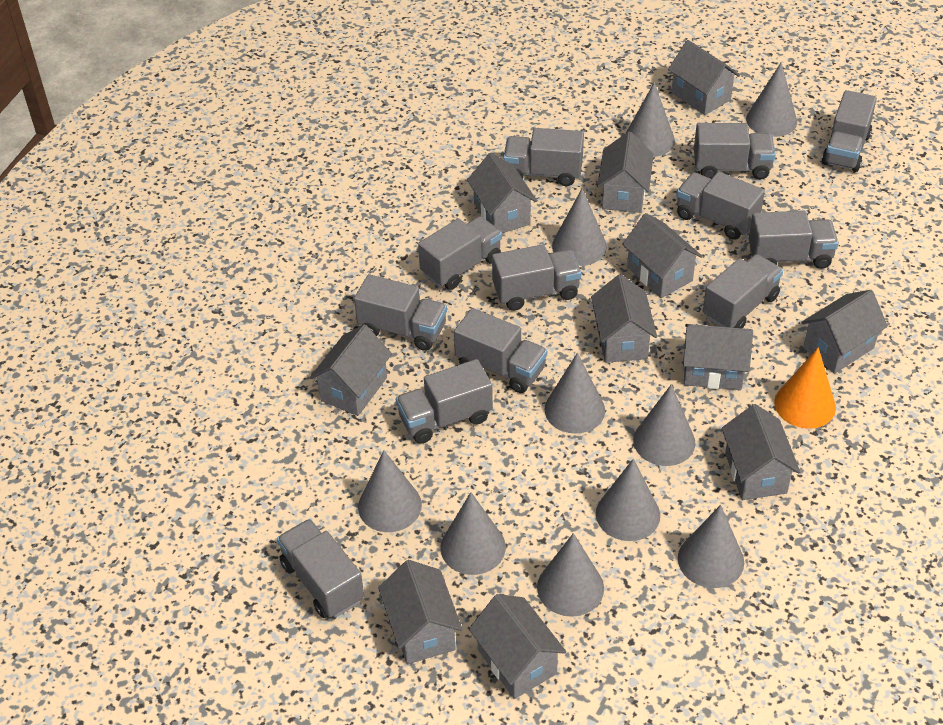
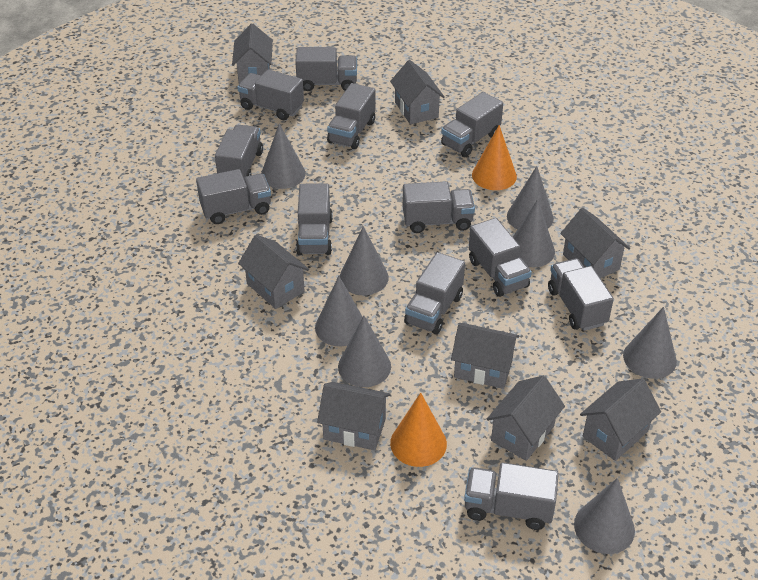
grey cone: 10 -> 8
grey house: 11 -> 8
orange cone: 1 -> 2

